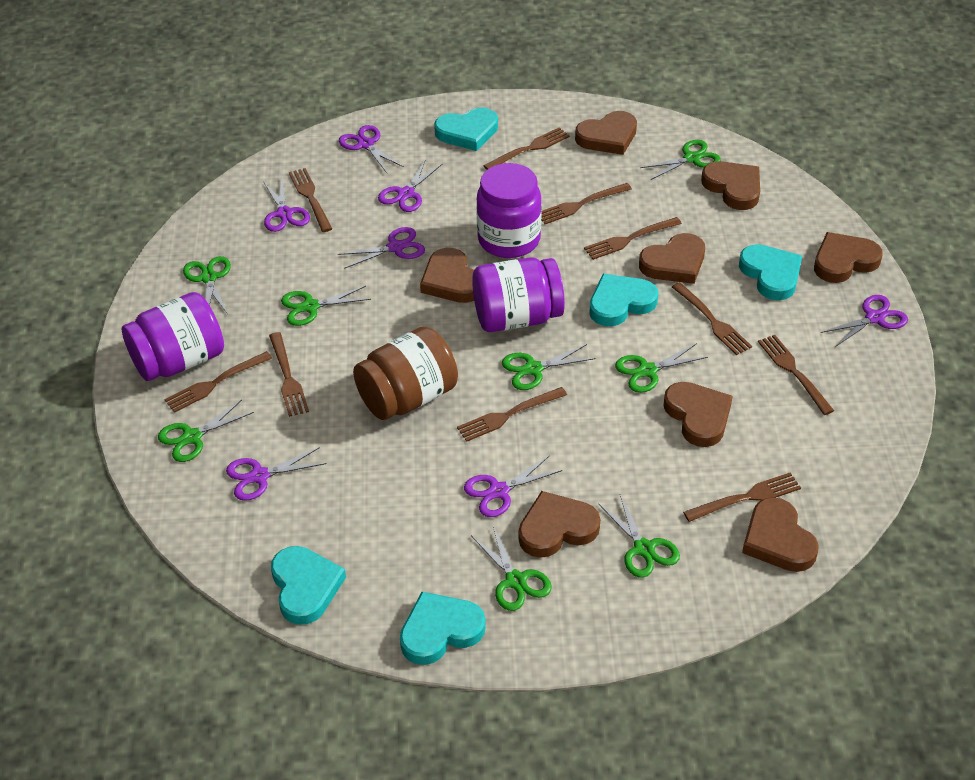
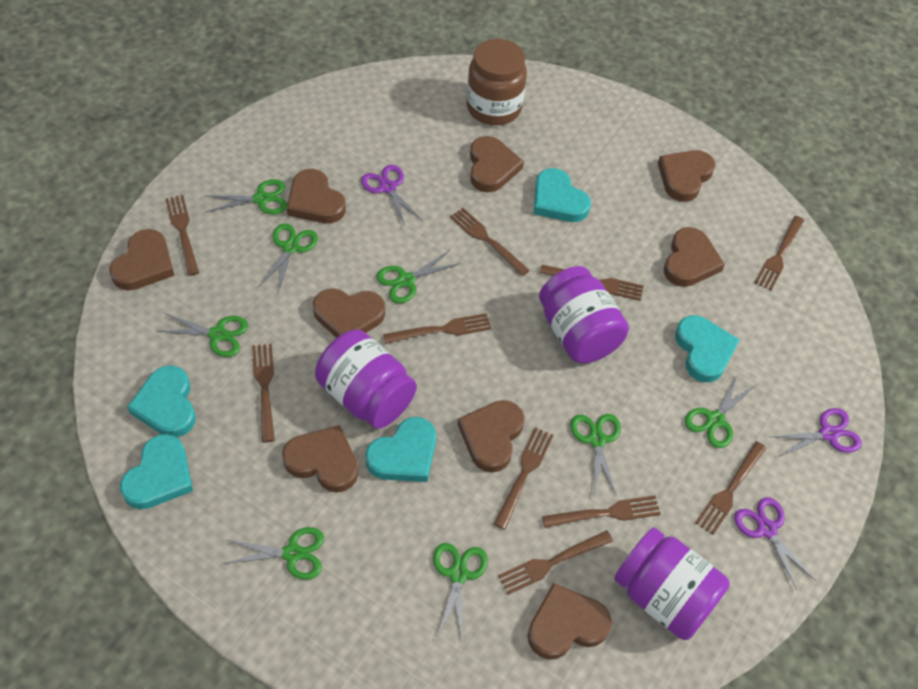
brown heart: 8 -> 9
purple scissors: 7 -> 3

